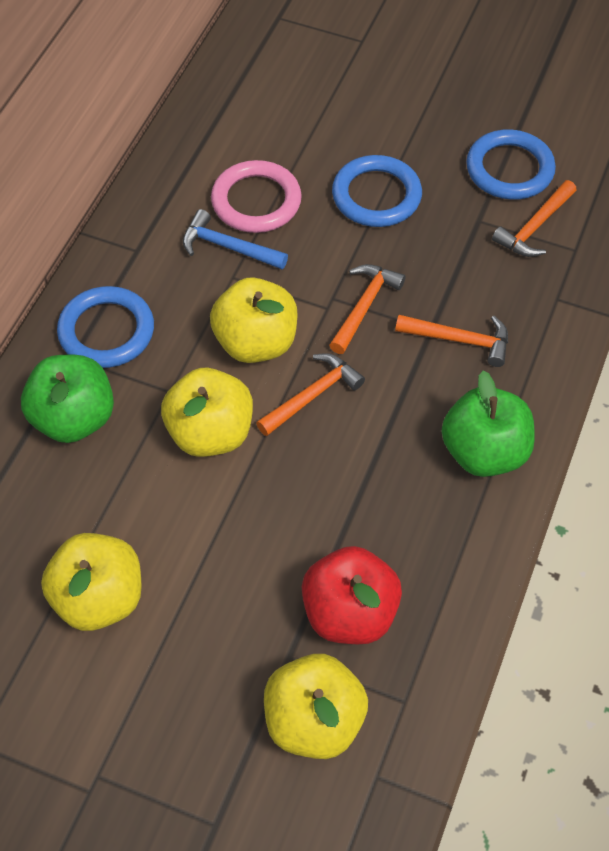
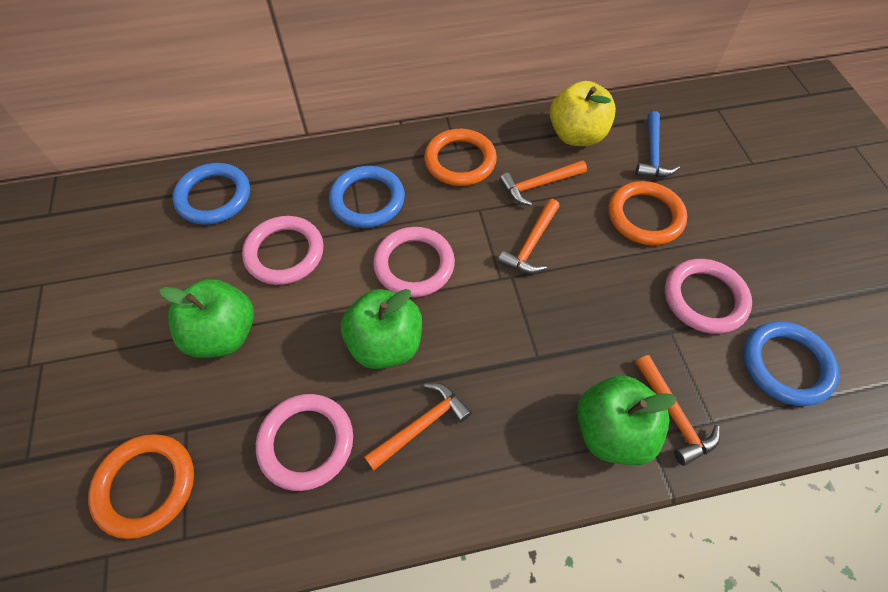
green apple: 2 -> 3
orange ring: 0 -> 3
pink ring: 1 -> 4
red apple: 1 -> 0
yellow apple: 4 -> 1

